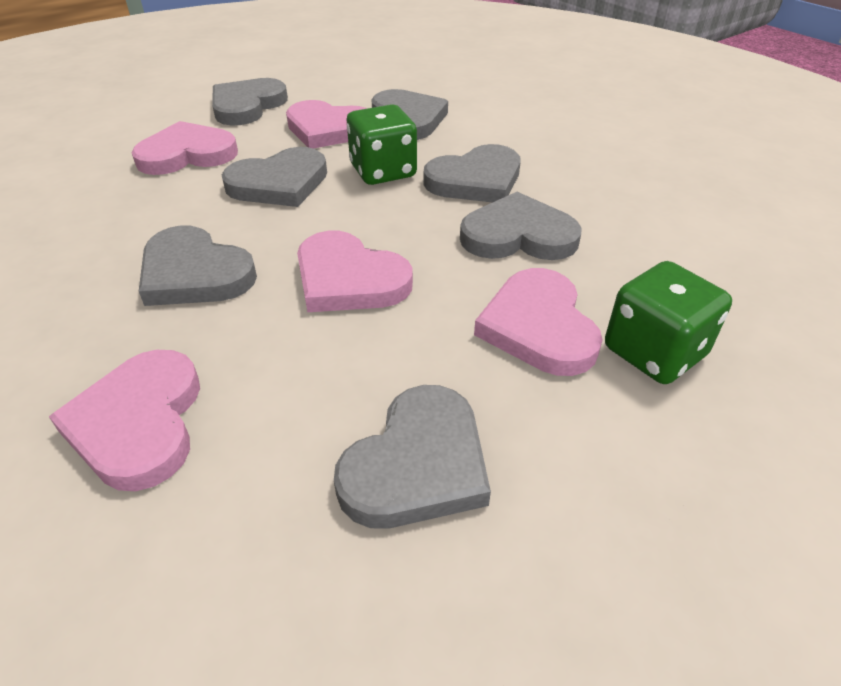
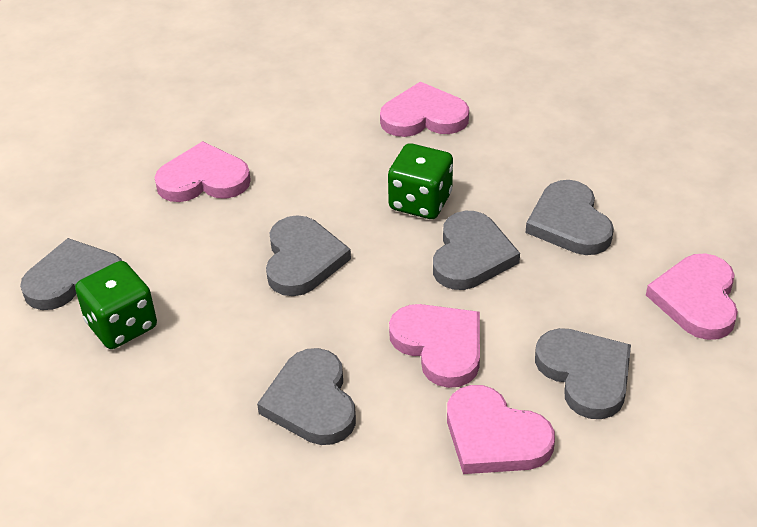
grey heart: 7 -> 6

